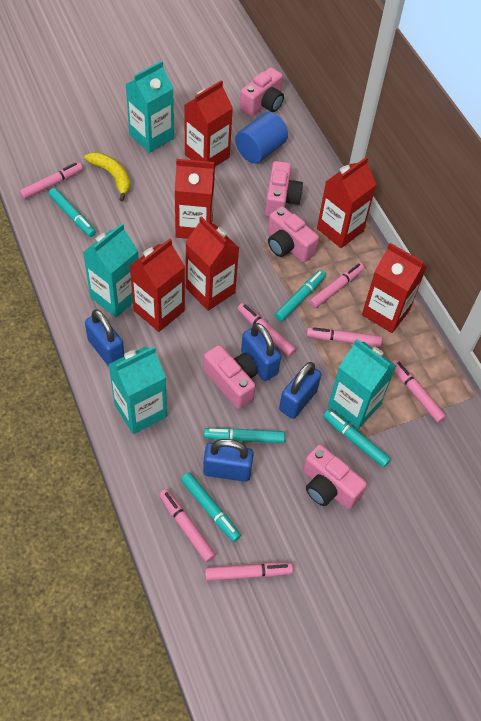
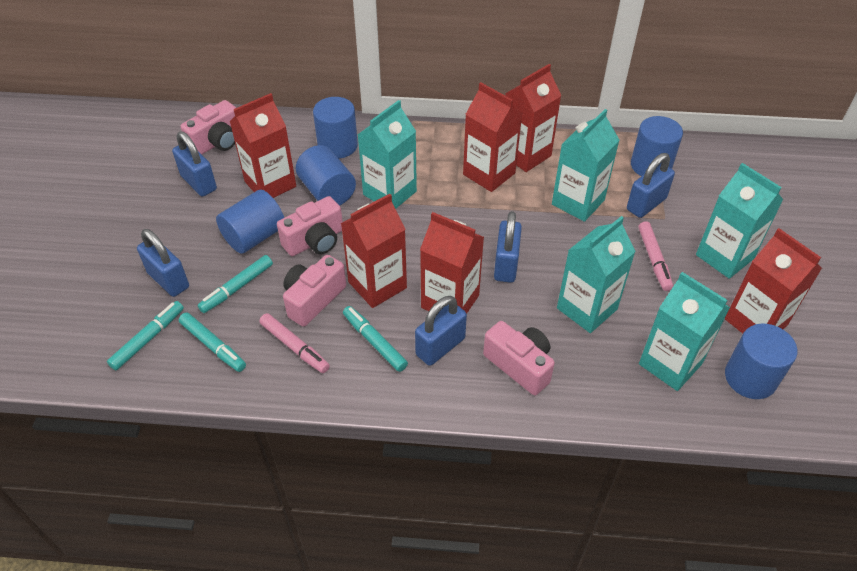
blue cylinder: 1 -> 5
blue padlock: 4 -> 5
pink camera: 5 -> 4
pink marker: 7 -> 2
turquoise carton: 4 -> 5
turquoise marker: 5 -> 4
yellow banana: 1 -> 0

